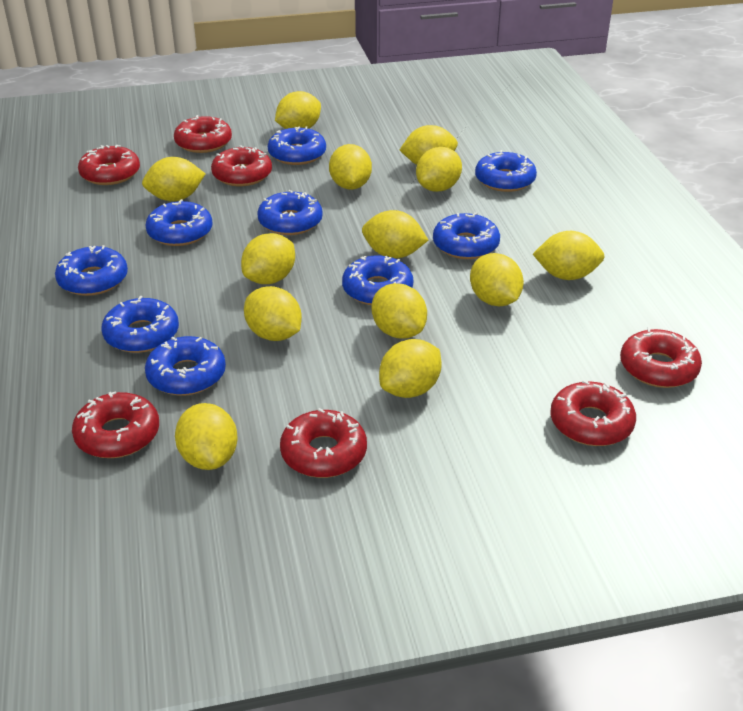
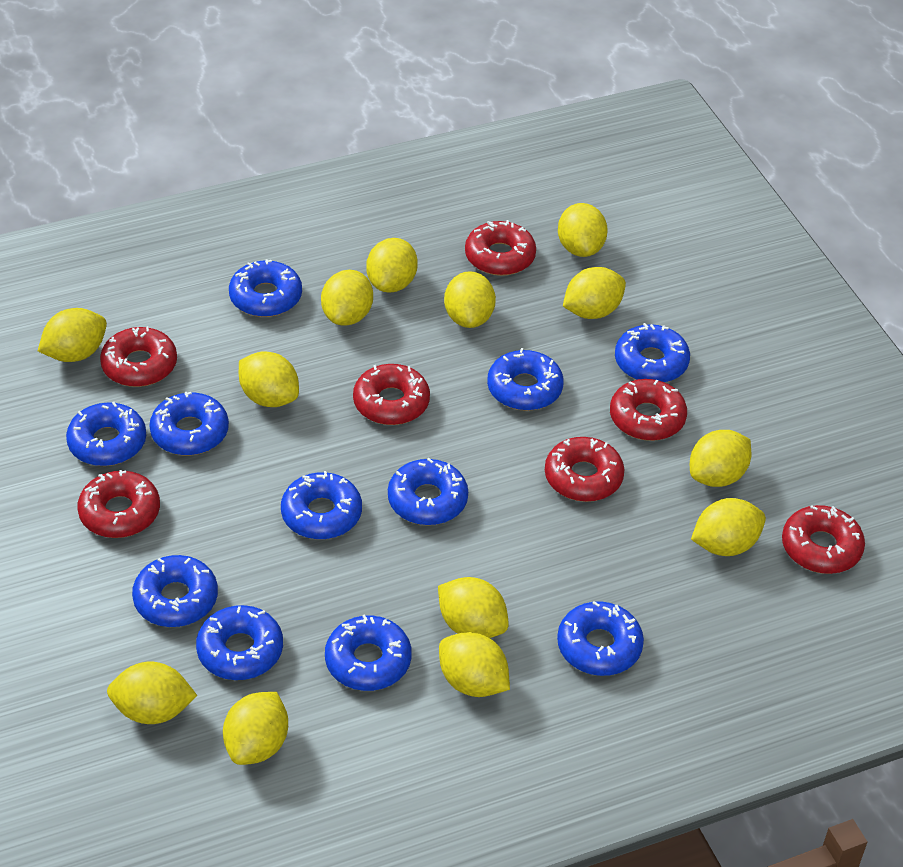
blue donut: 9 -> 11

